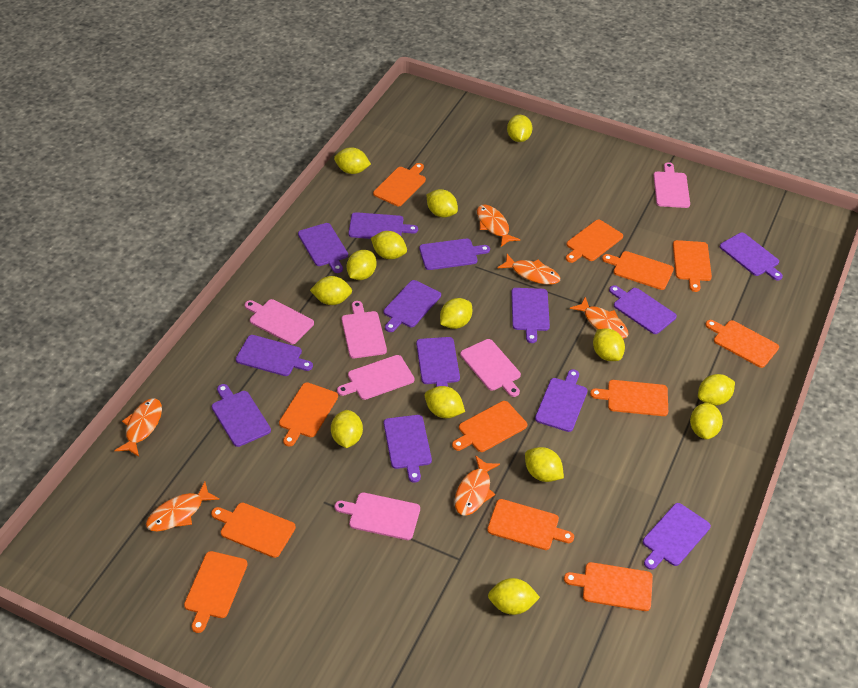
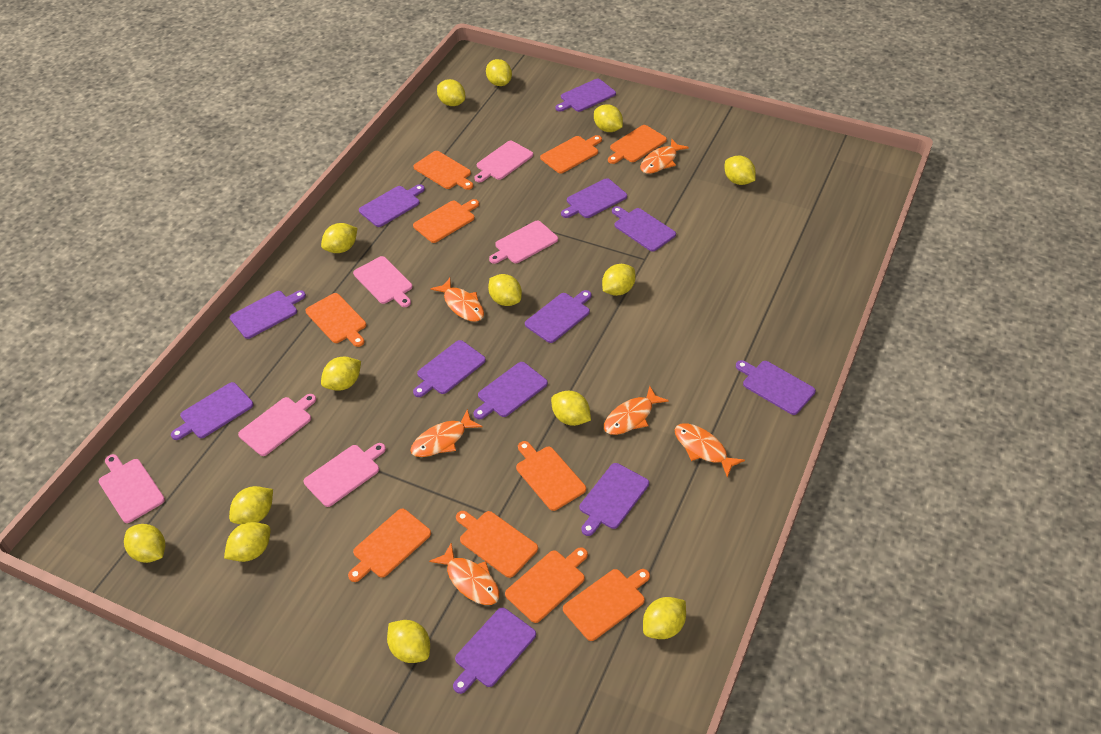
orange cutting board: 12 -> 10
purple cutting board: 13 -> 12

